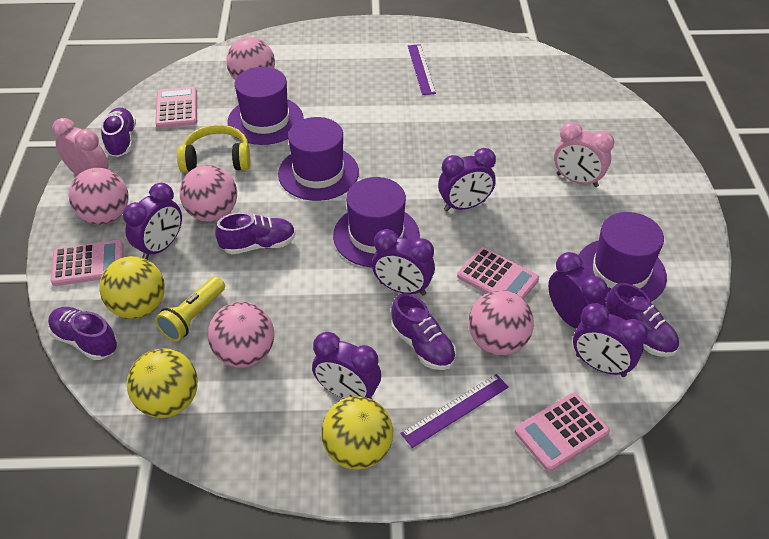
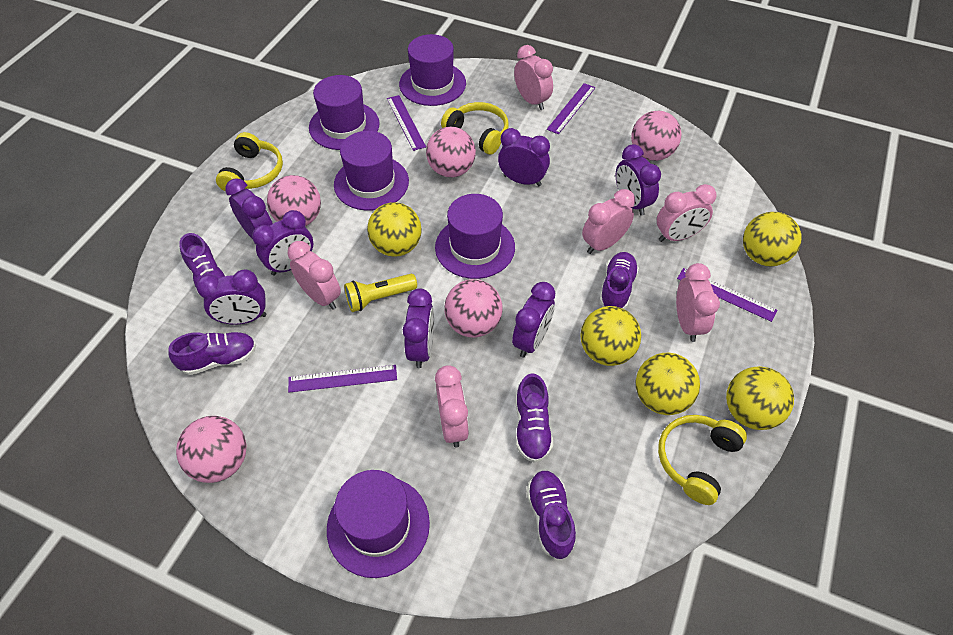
pink calculator: 4 -> 0
pink clock: 2 -> 6
purple clock: 6 -> 7
purple hat: 4 -> 5
purple ruler: 2 -> 4
yellow ball: 3 -> 5
yellow headphones: 1 -> 3

